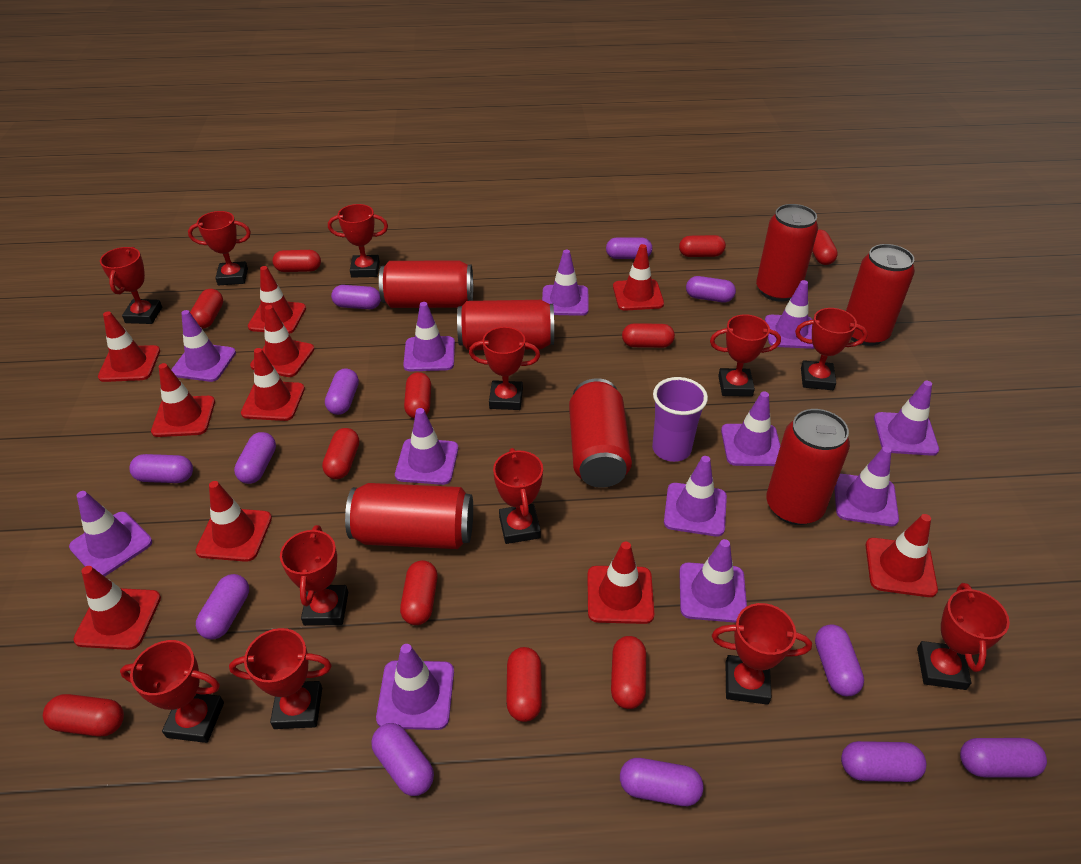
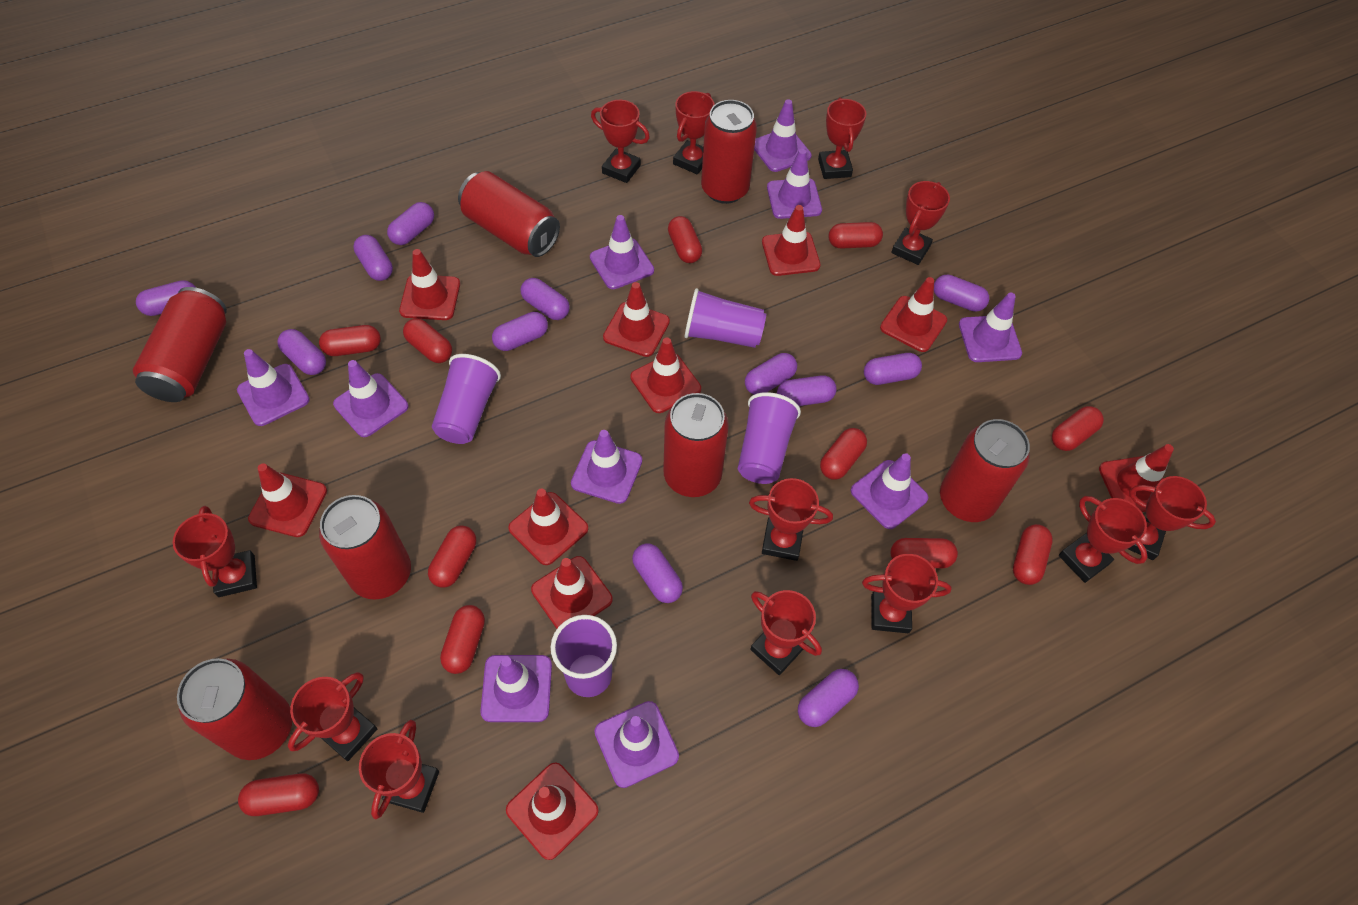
purple cup: 1 -> 4
purple traffic cone: 12 -> 10

